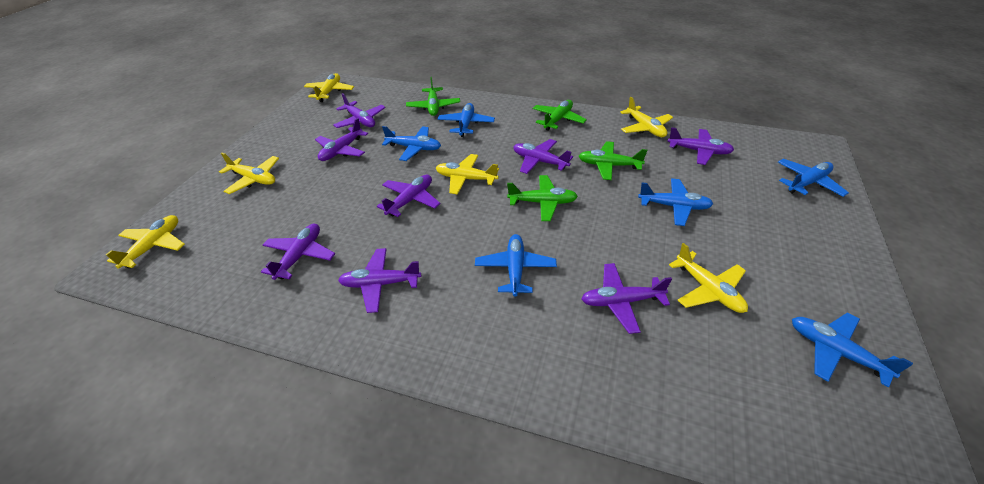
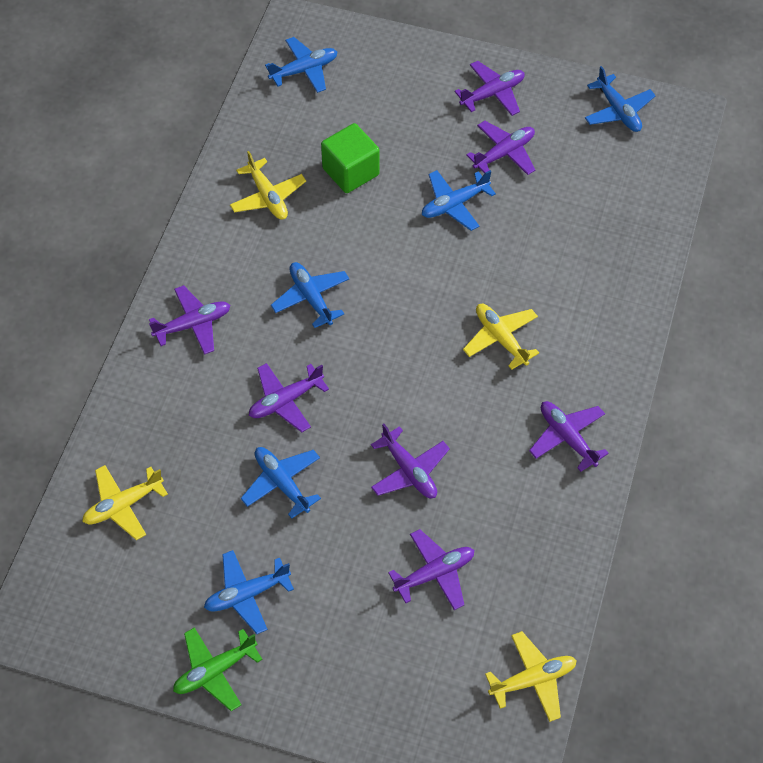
green cube: 0 -> 1
green plane: 4 -> 1
purple plane: 8 -> 7
yellow plane: 6 -> 4

